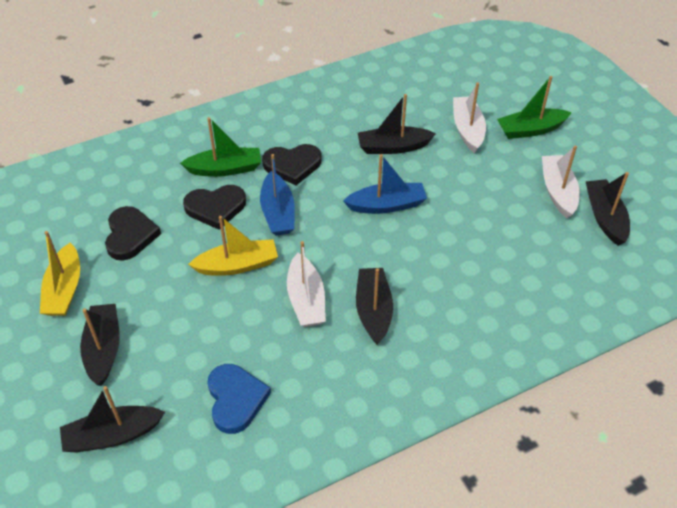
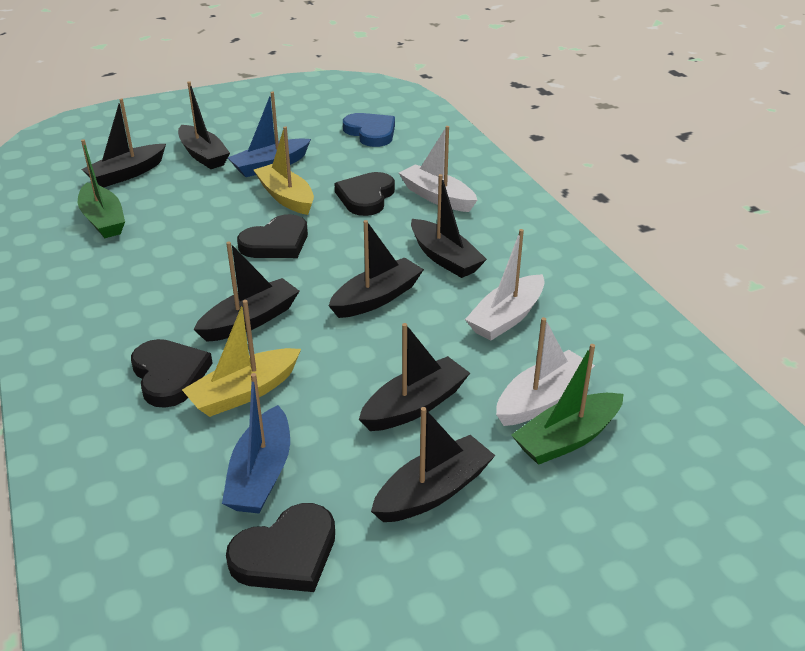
black boat: 5 -> 7
black heart: 3 -> 4

